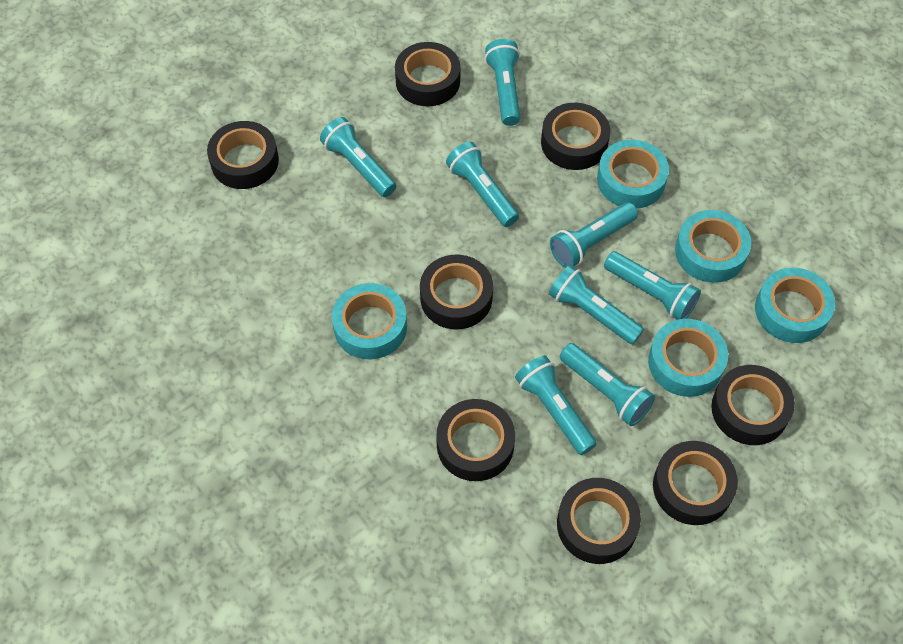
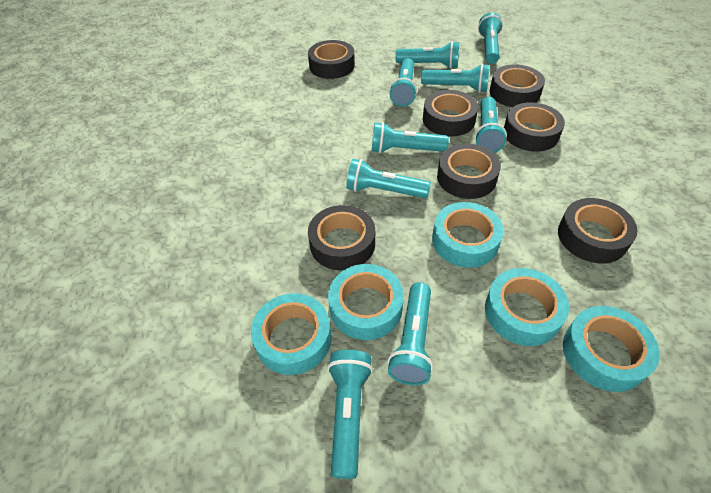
black tape: 8 -> 7
turquoise flashlight: 8 -> 9

